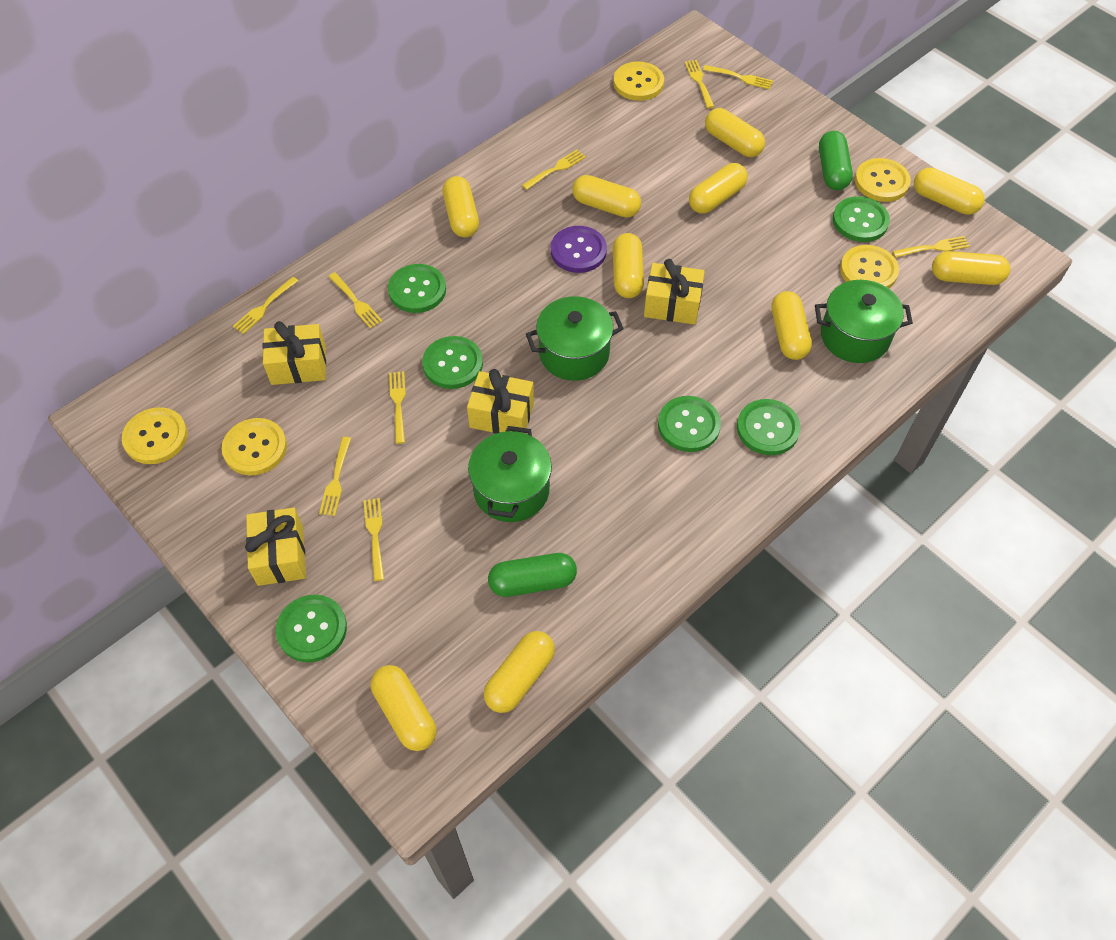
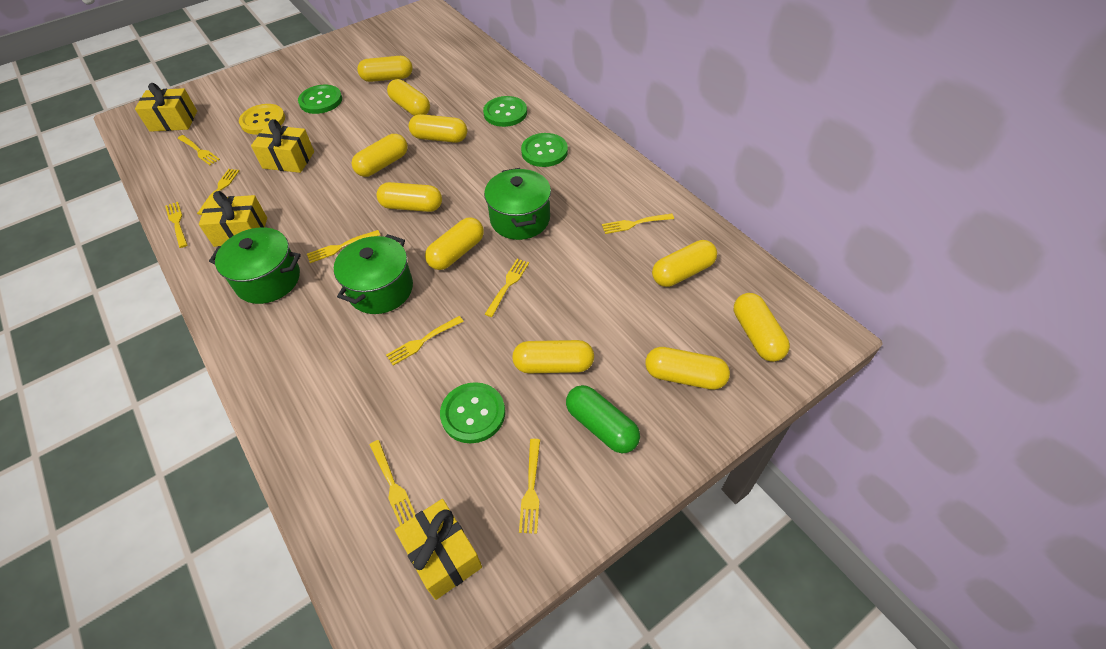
green button: 6 -> 4
green capsule: 2 -> 1
purple button: 1 -> 0
yellow button: 5 -> 1

